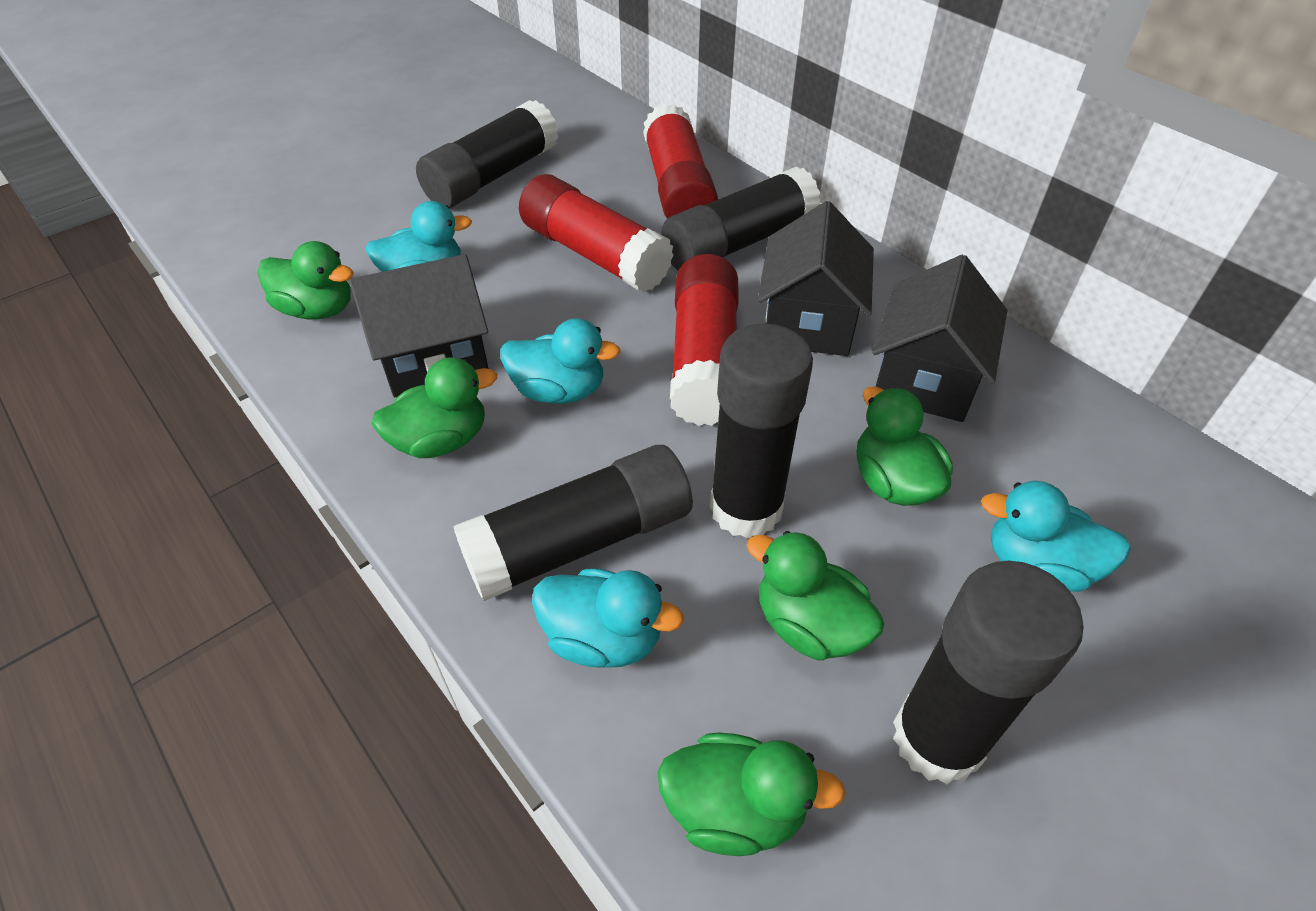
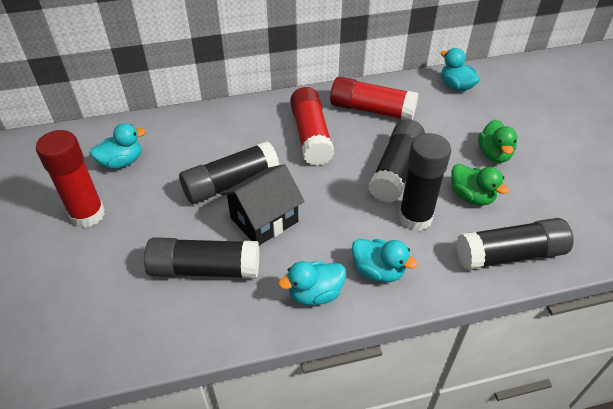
black house: 3 -> 1
green duck: 5 -> 2

